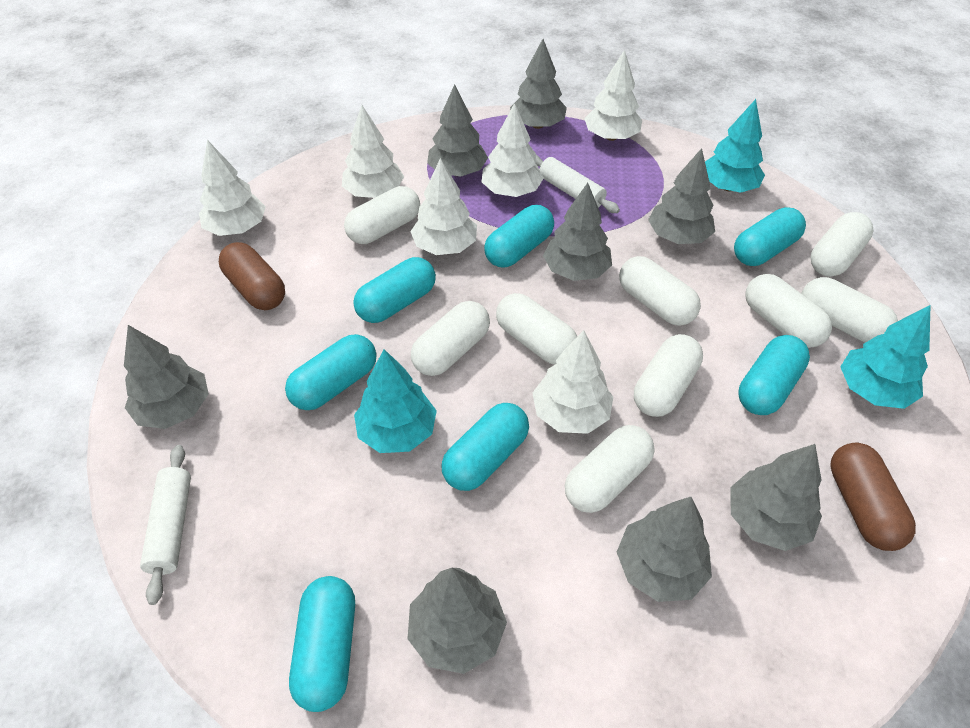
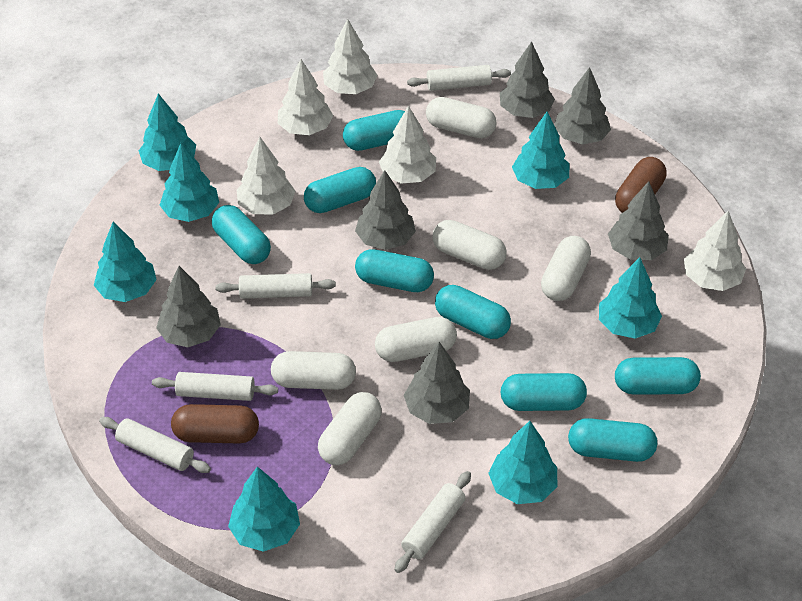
grey tree: 8 -> 6
turquoise capsule: 7 -> 8
turquoise tree: 3 -> 7
white capsule: 9 -> 6
white rolling pin: 2 -> 5
white tree: 6 -> 5

